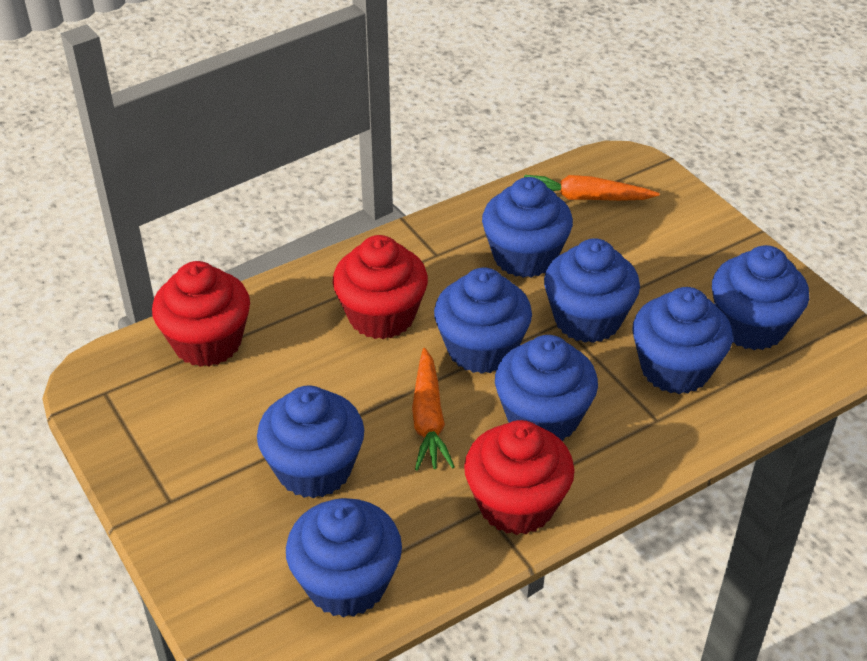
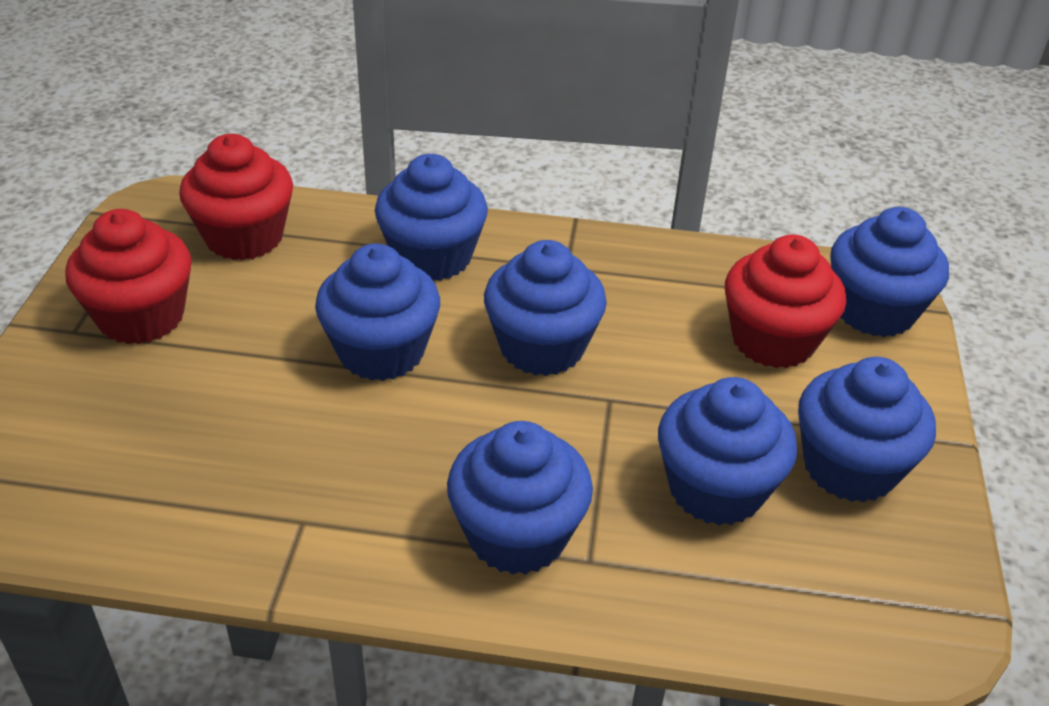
blue cupcake: 8 -> 7
orange carrot: 2 -> 0

